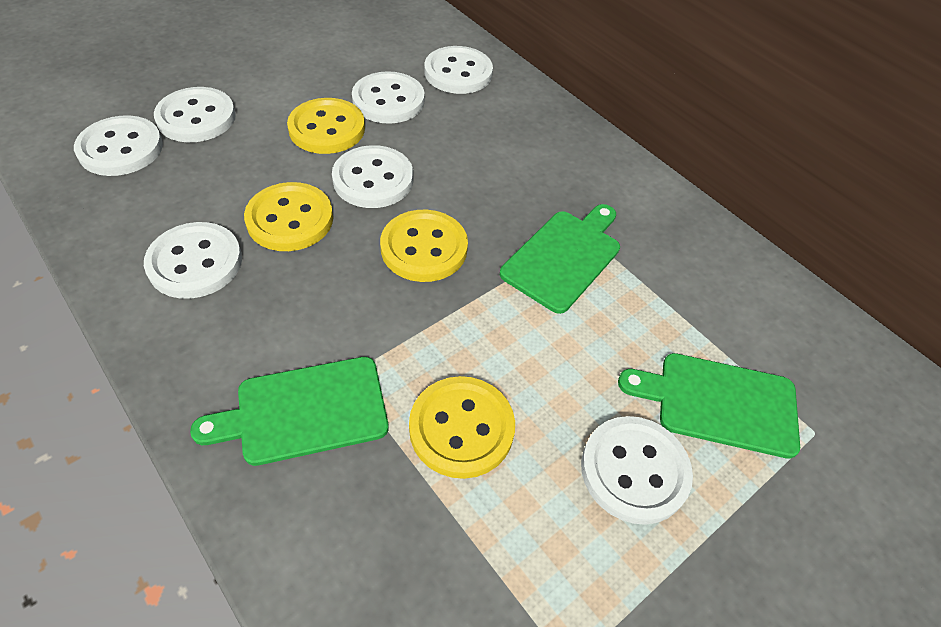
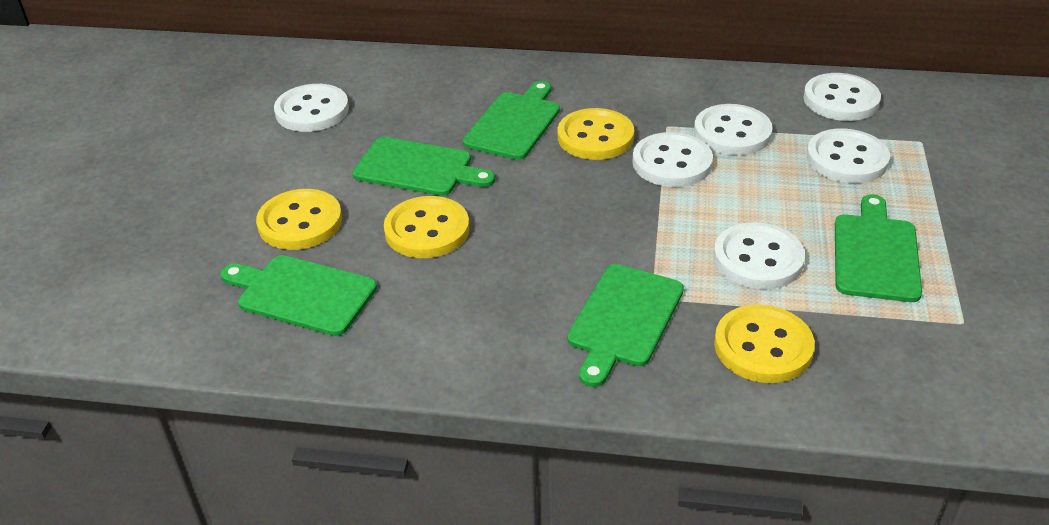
green cutting board: 3 -> 5
white button: 7 -> 6

